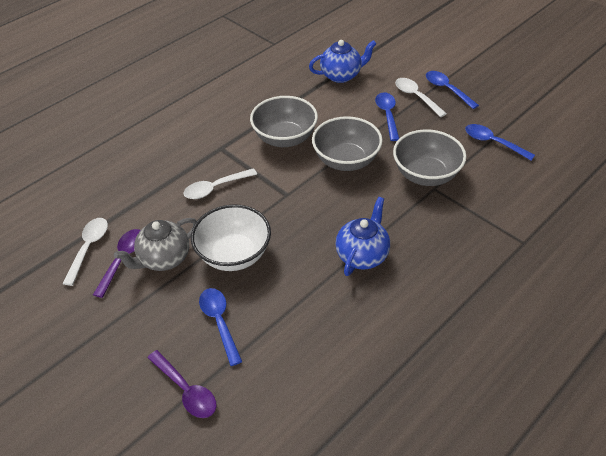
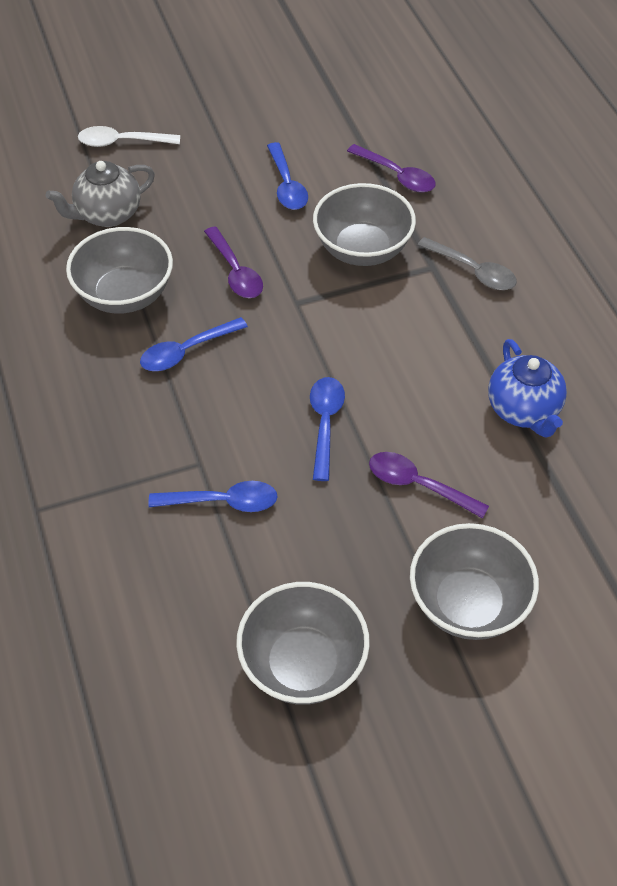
blue teapot: 2 -> 1
grey bowl: 3 -> 4
grey spoon: 0 -> 1
purple spoon: 2 -> 3
white bowl: 1 -> 0
white spoon: 3 -> 1

